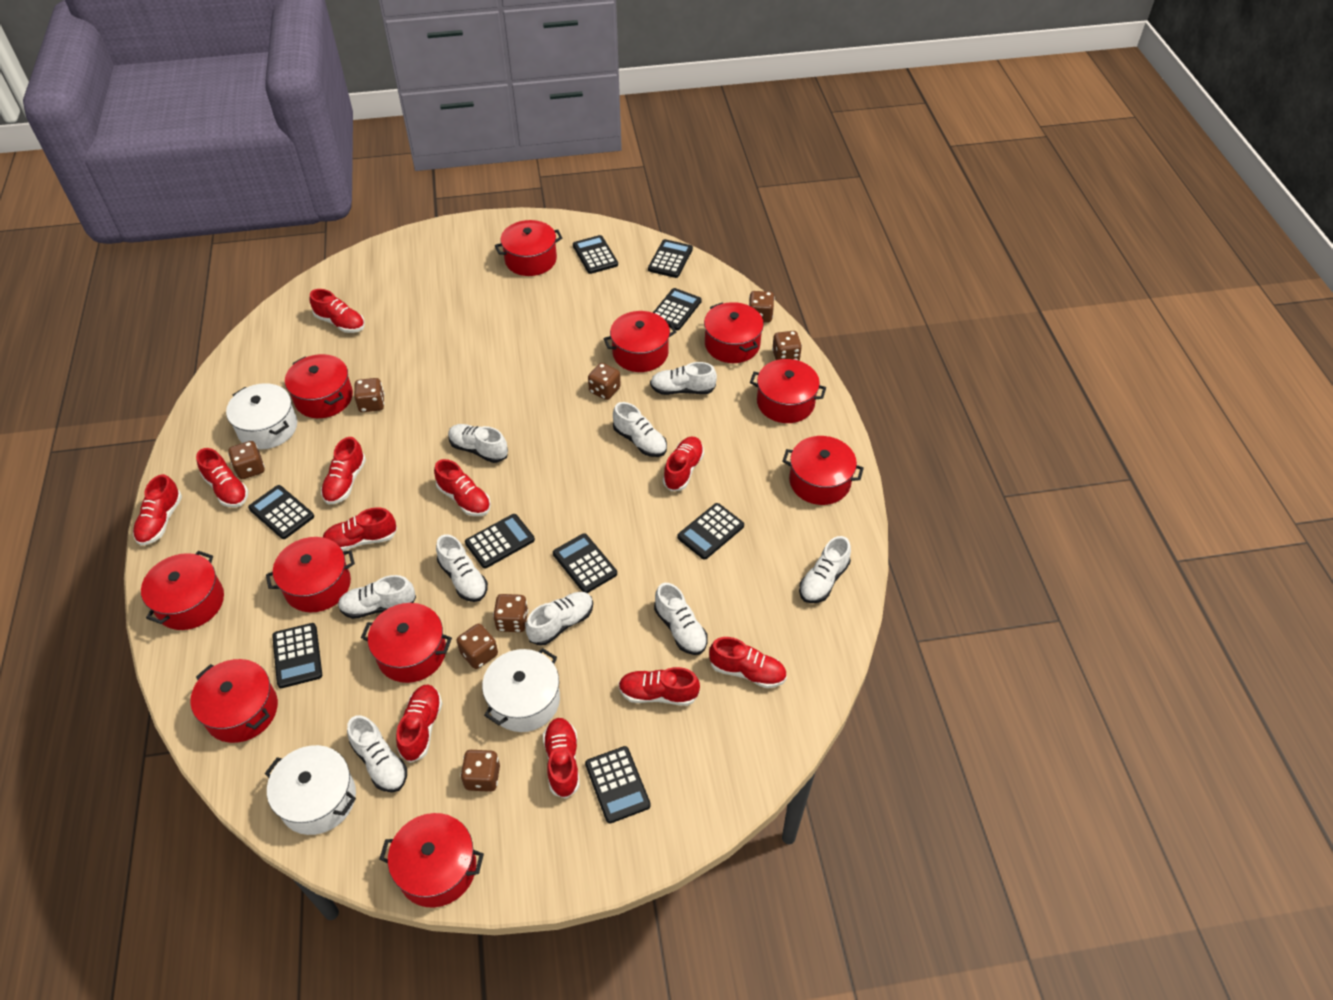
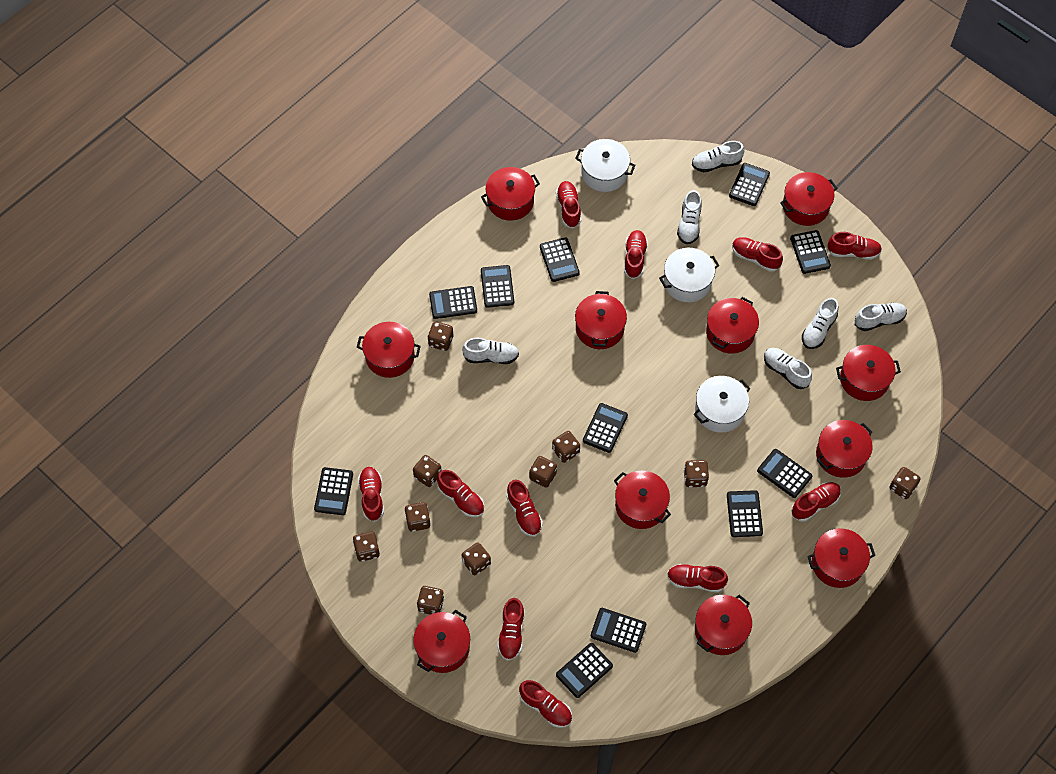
black calculator: 9 -> 11
brown dice: 8 -> 10
white shoe: 9 -> 6

